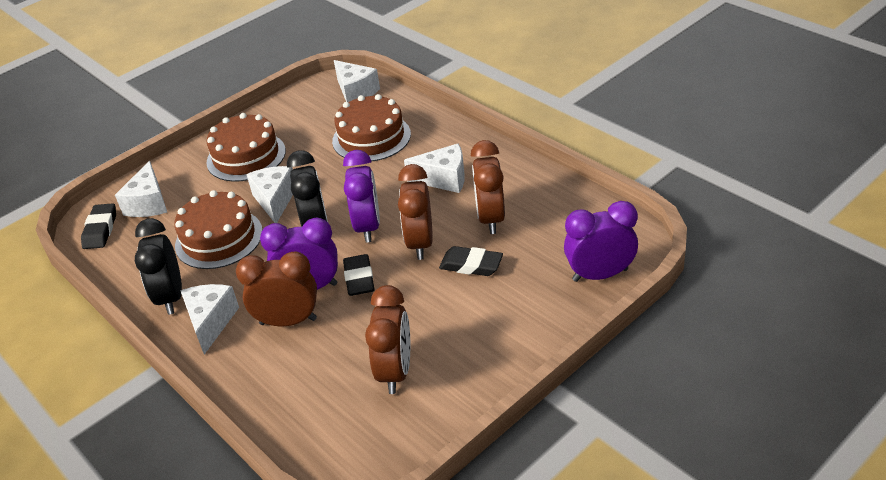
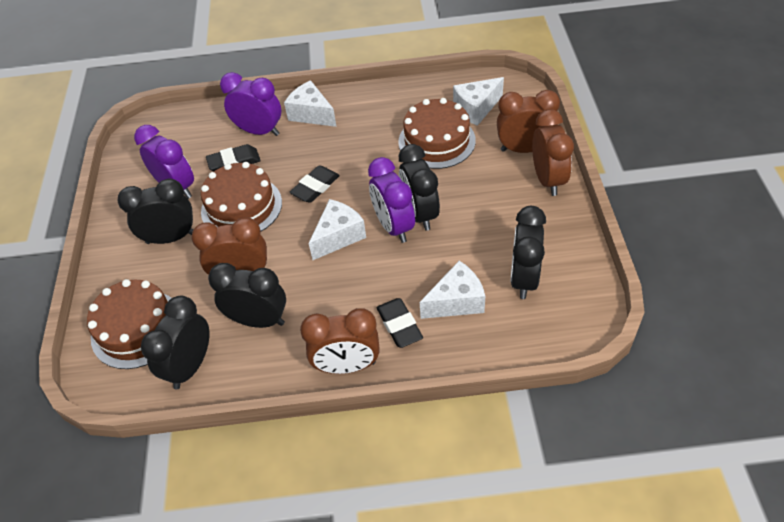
black clock: 2 -> 5
white cheese: 5 -> 4

